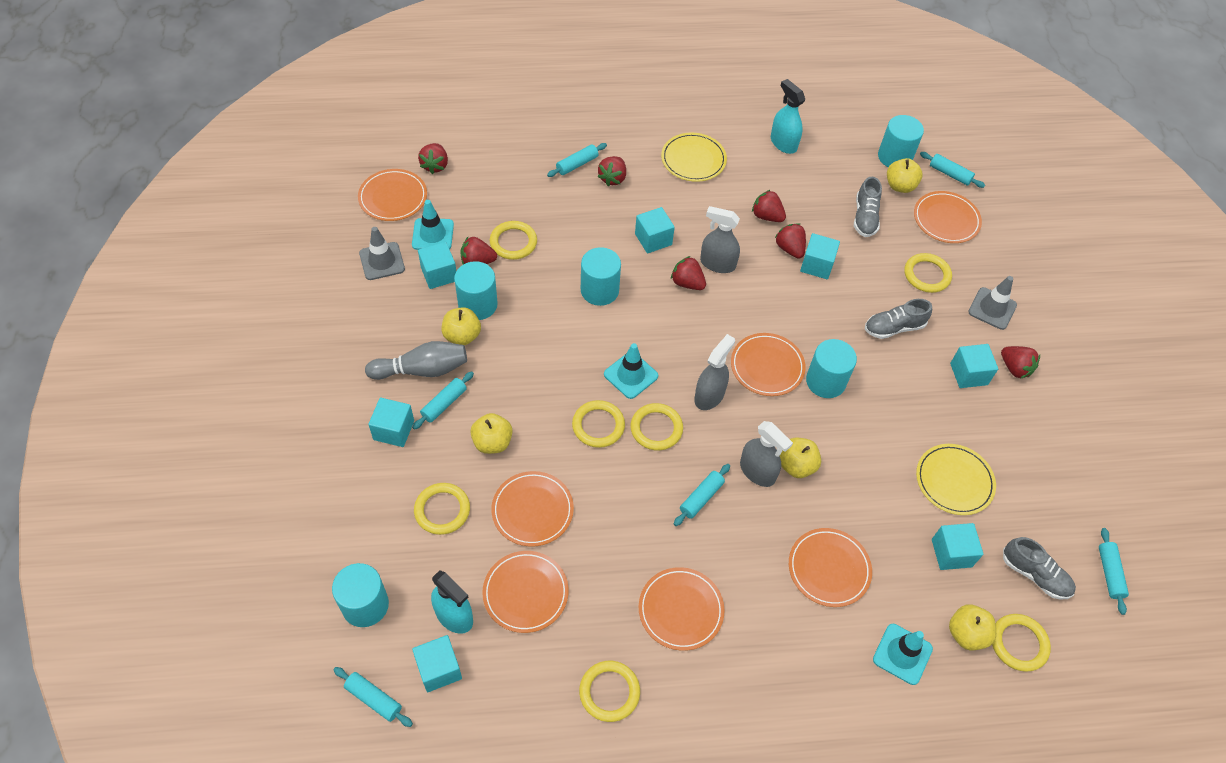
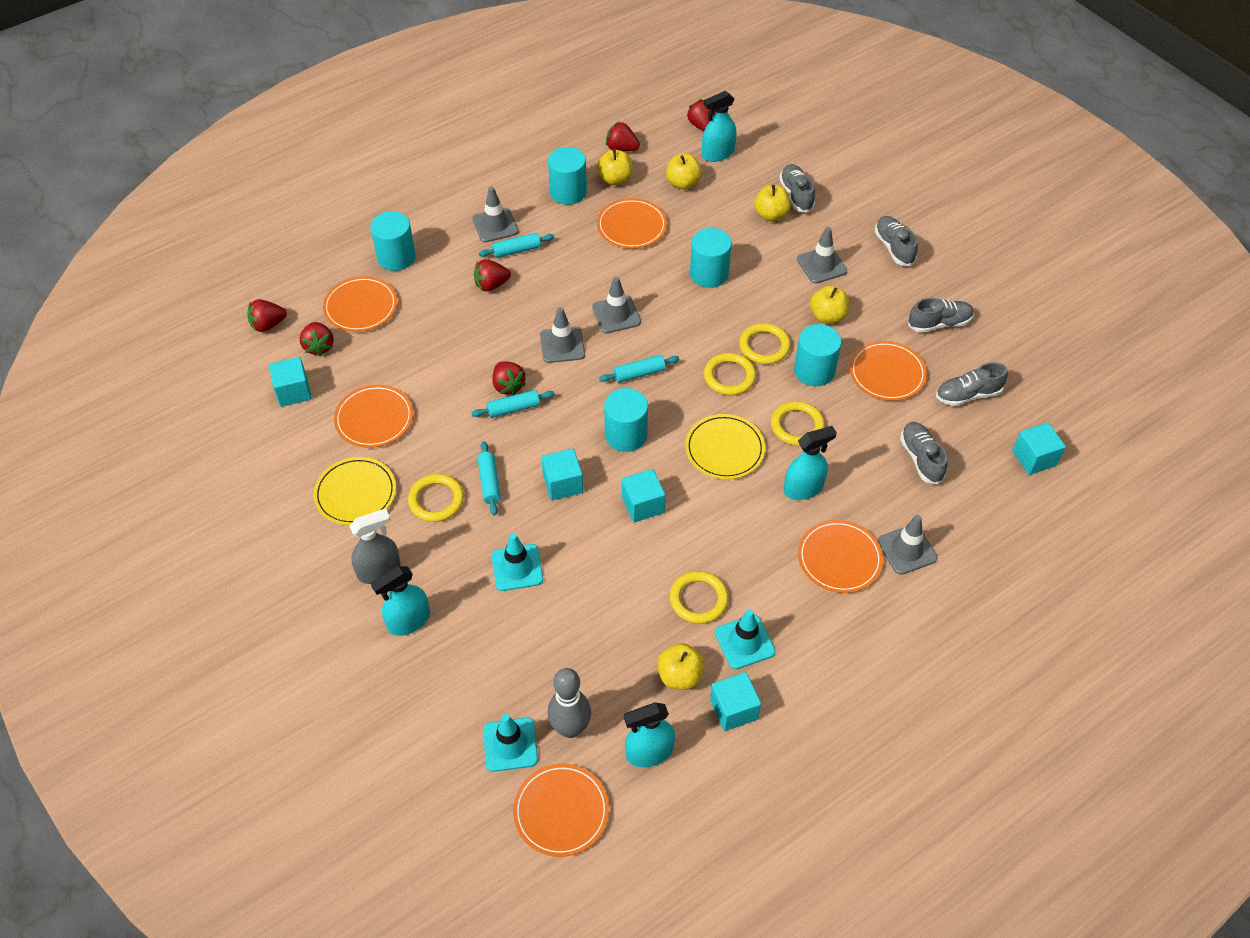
grey shoe: 3 -> 5
grey spray bottle: 3 -> 1
grey traffic cone: 2 -> 5
orange plate: 7 -> 6
red strawberry: 7 -> 6
turquoise cube: 7 -> 5
turquoise rolling pin: 6 -> 4
turquoise spray bottle: 2 -> 4
yellow ring: 7 -> 5

